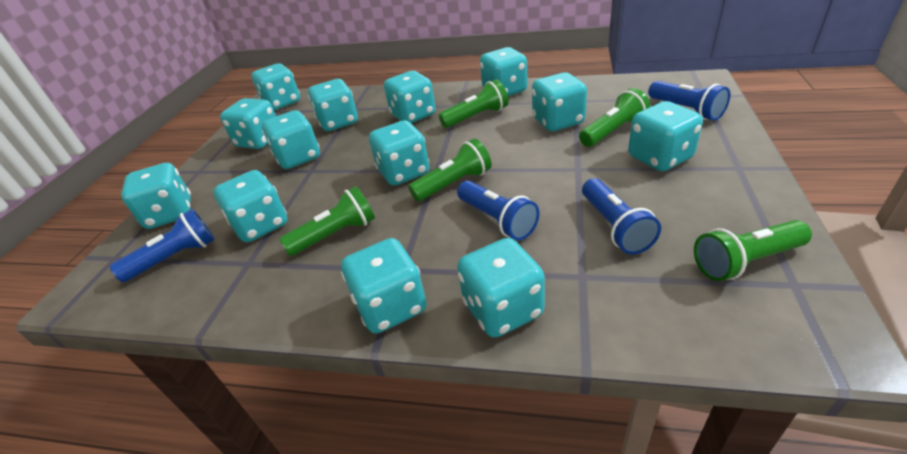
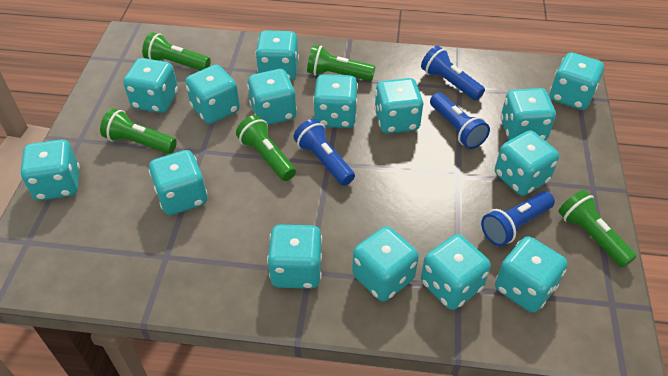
turquoise dice: 13 -> 15

